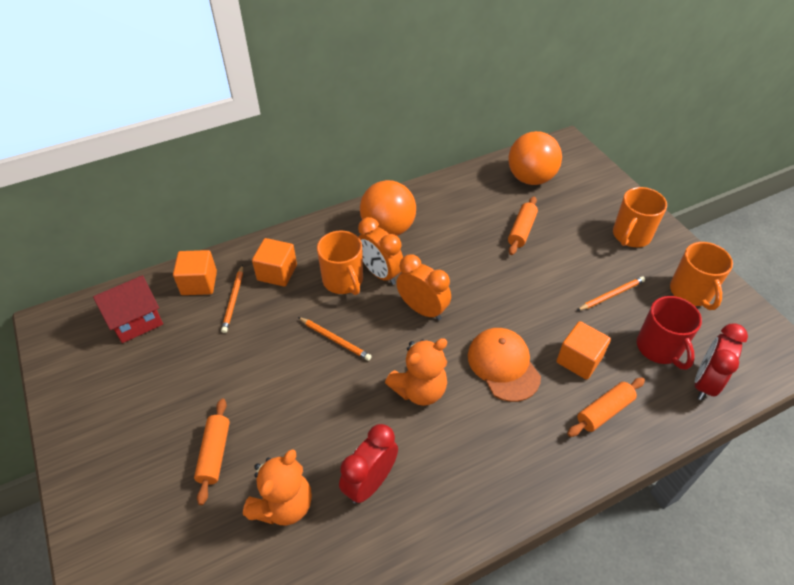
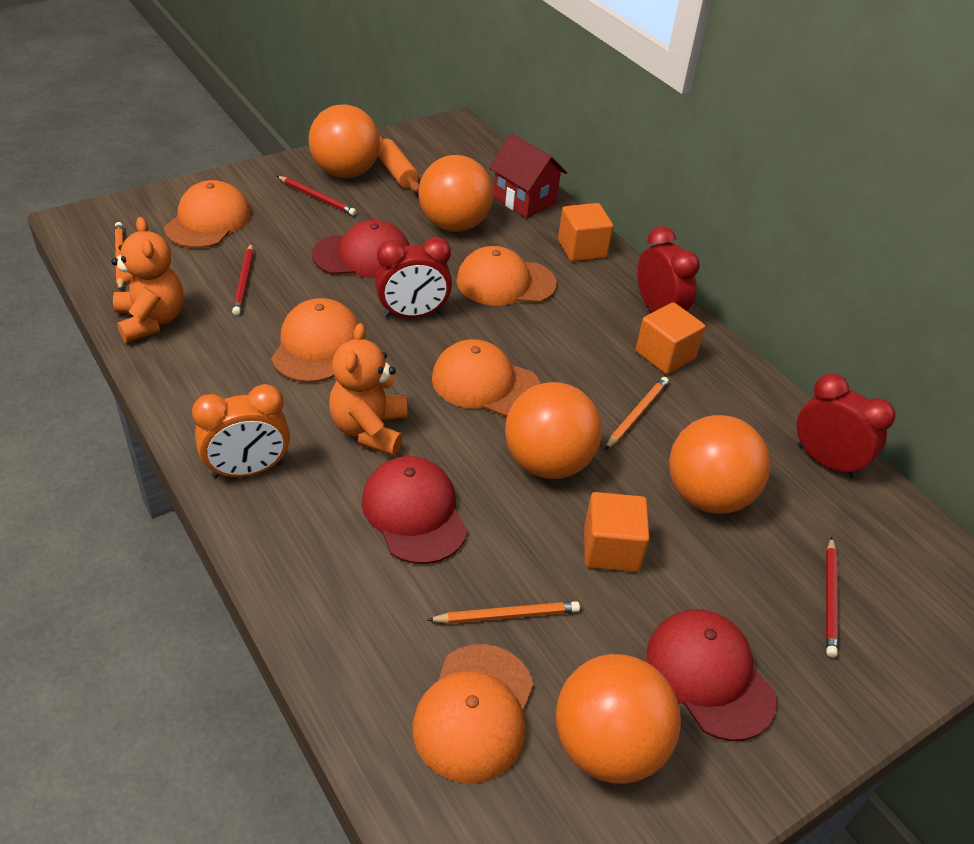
orange ball: 2 -> 5
orange cap: 1 -> 5
orange clock: 2 -> 1
orange mug: 3 -> 0
orange rolling pin: 3 -> 1
red cap: 0 -> 3
red clock: 2 -> 3
red mug: 1 -> 0
red pencil: 0 -> 3

